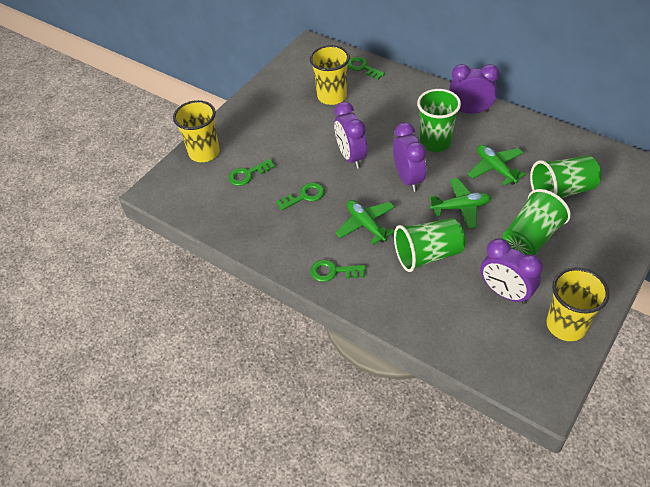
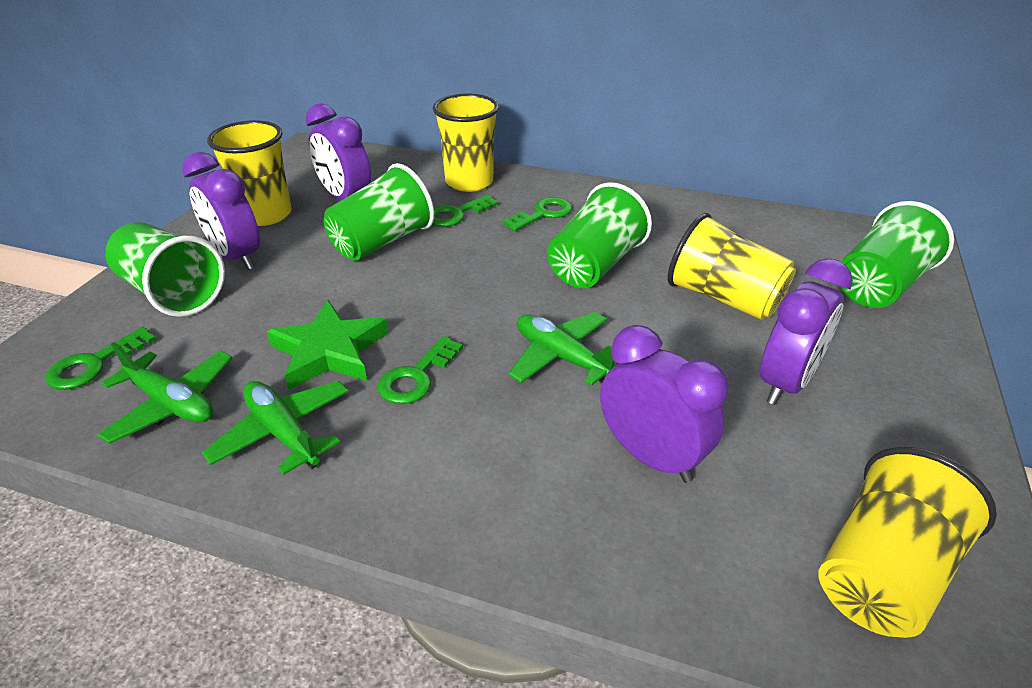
green star: 0 -> 1
yellow cup: 3 -> 4

